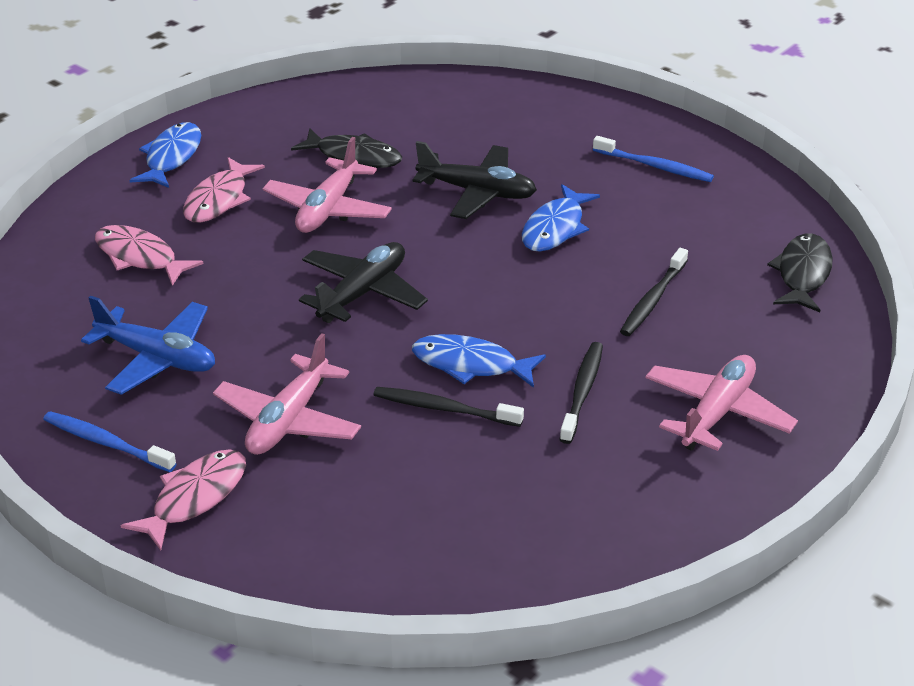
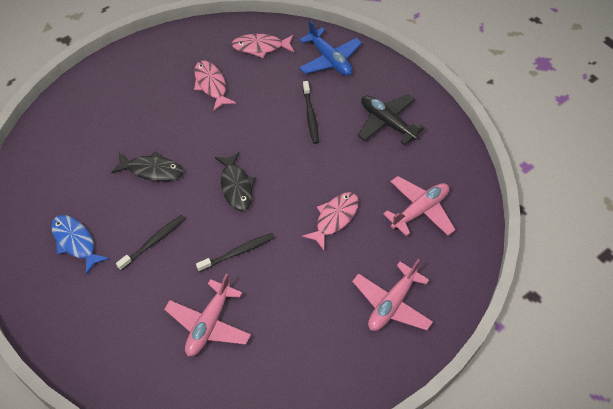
black plane: 2 -> 1
blue fish: 3 -> 1
blue toothbrush: 2 -> 0

